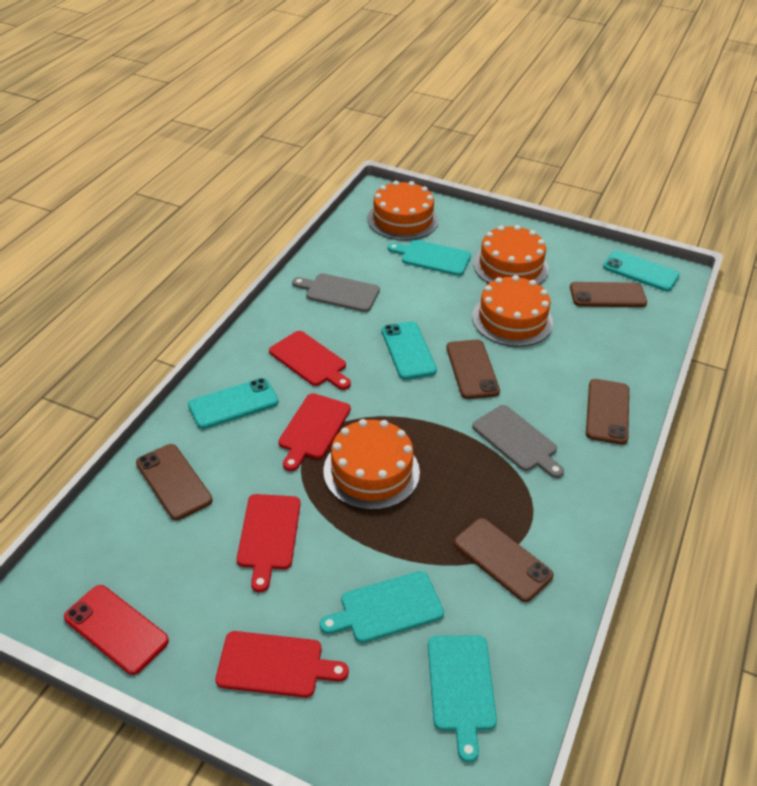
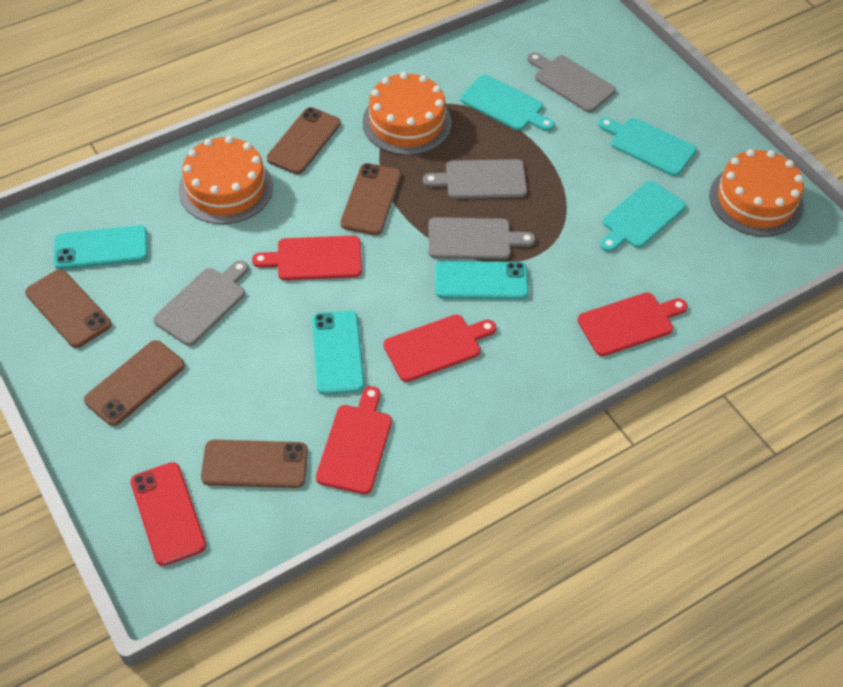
grey cutting board: 2 -> 4
orange cake: 4 -> 3

